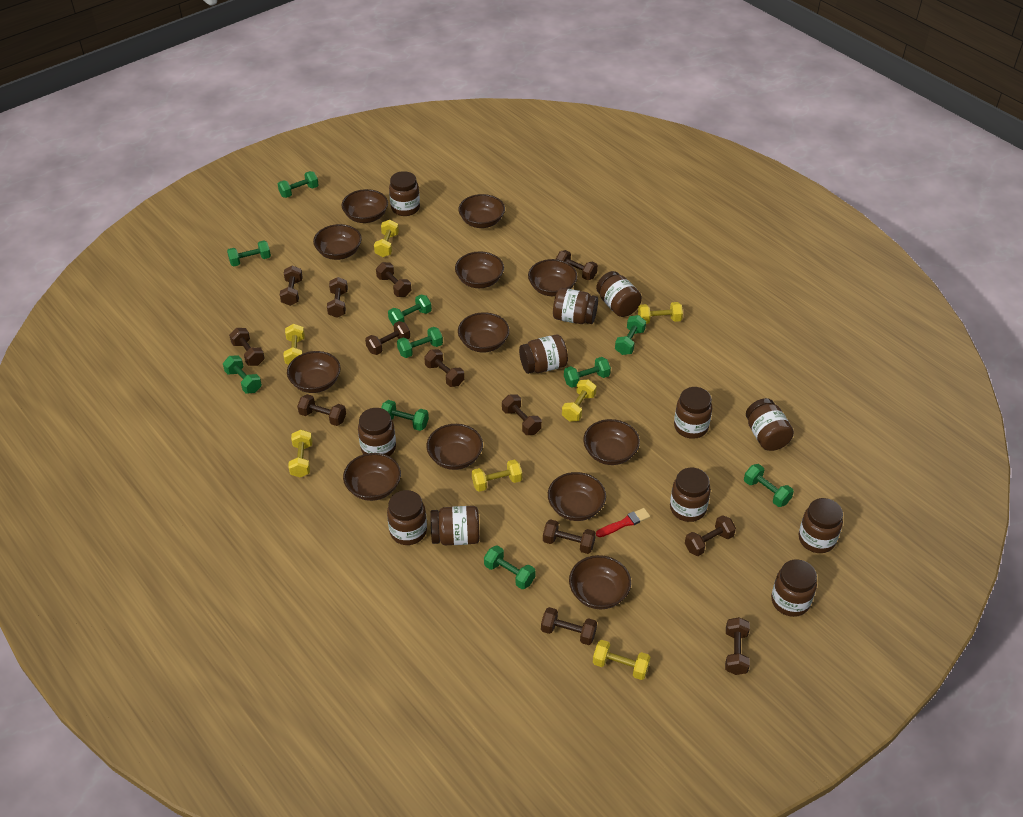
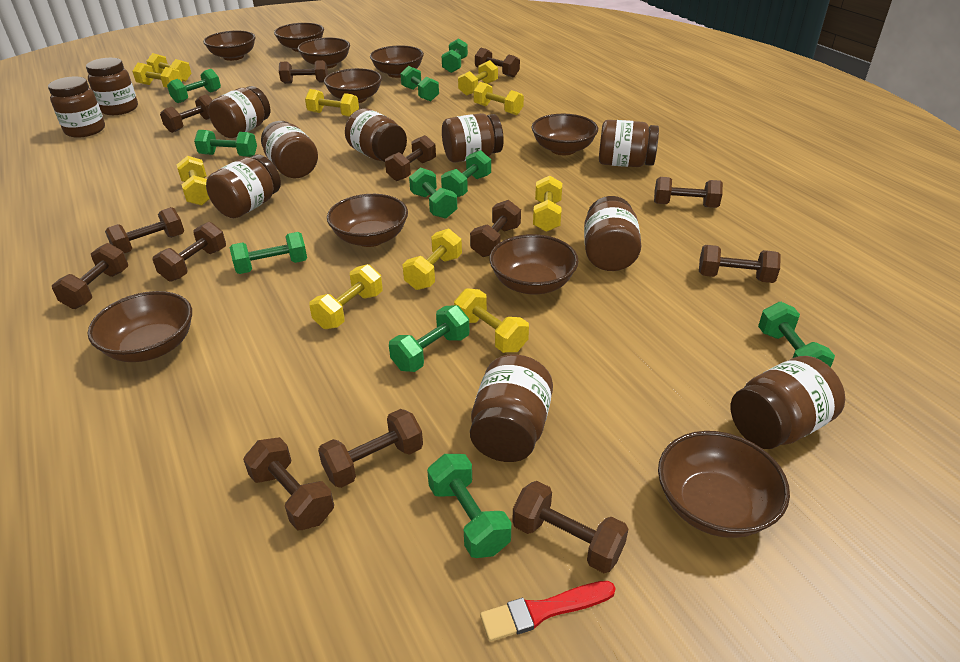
brown bowl: 12 -> 10
brown jar: 12 -> 11
yellow dumbbell: 7 -> 10

